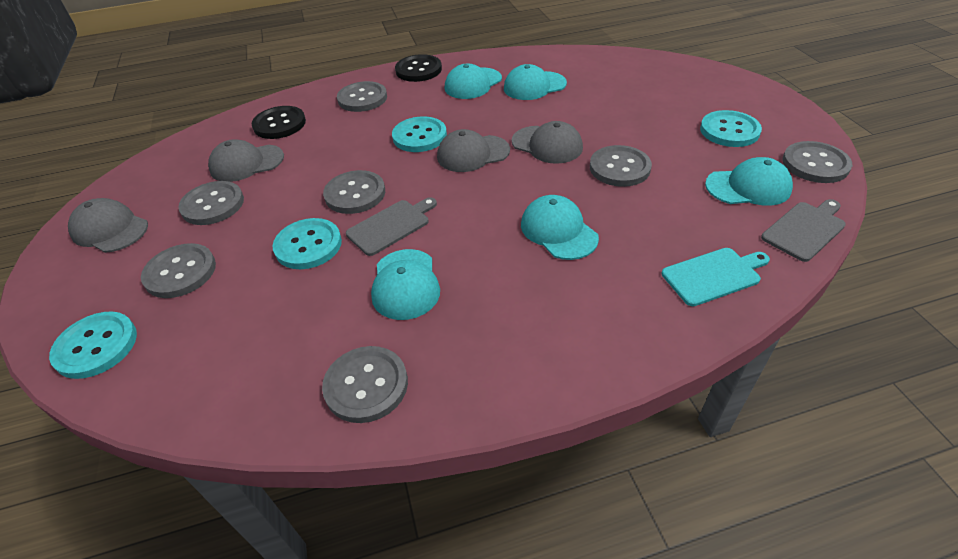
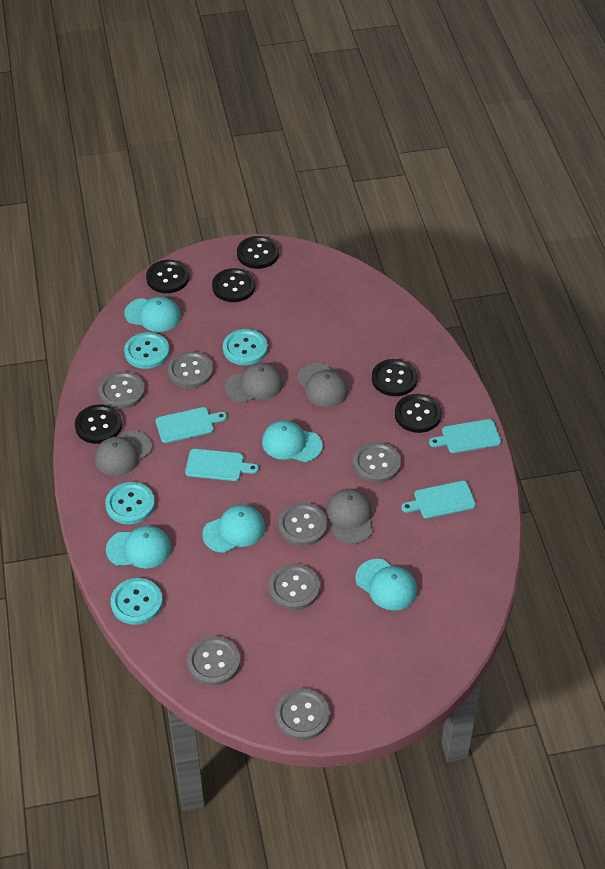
black button: 2 -> 6
grey cutting board: 2 -> 0
turquoise cutting board: 1 -> 4

